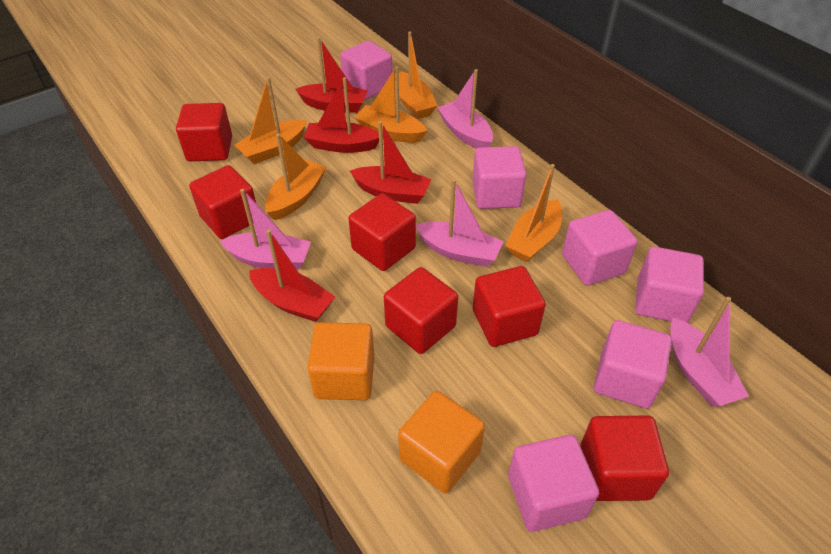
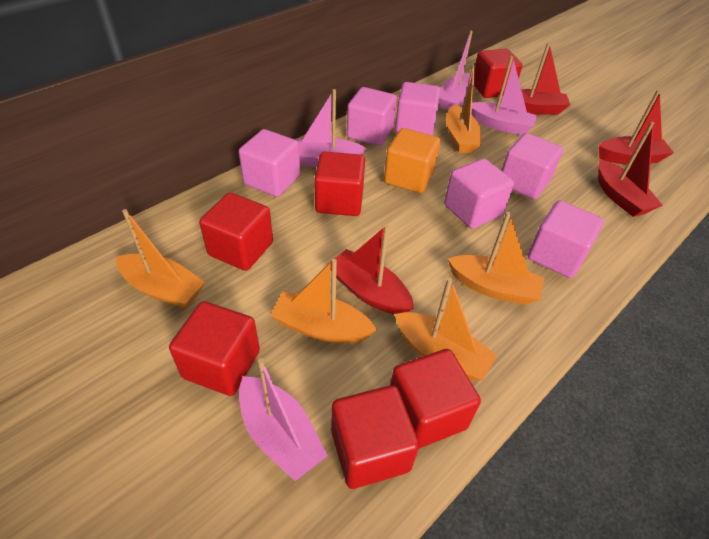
orange cube: 2 -> 1

